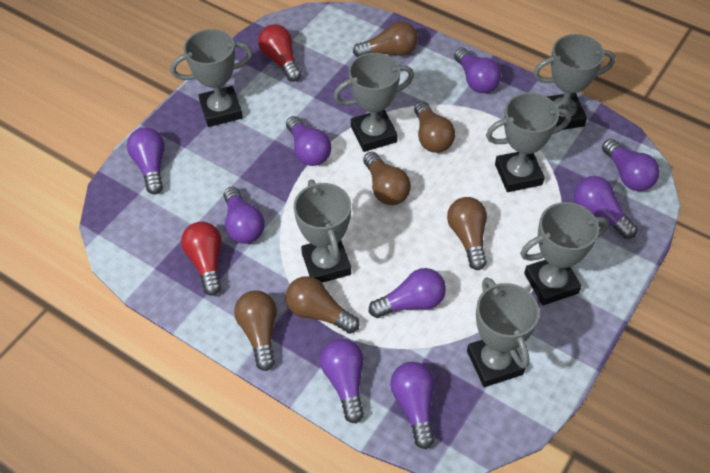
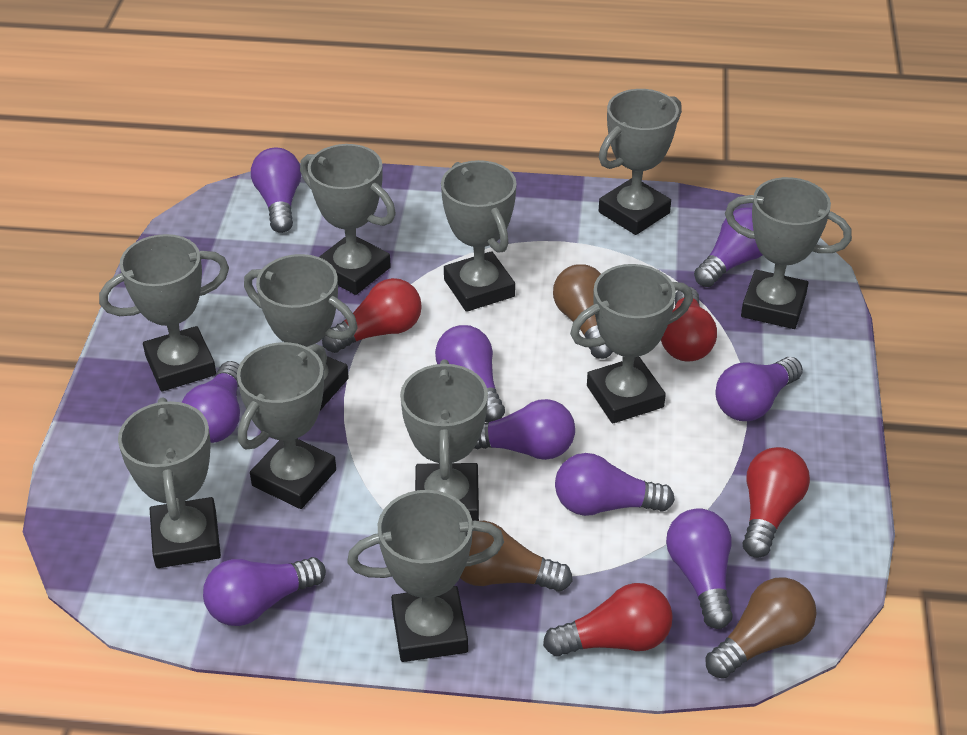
brown light bulb: 6 -> 3
grey trophy: 7 -> 11
red light bulb: 2 -> 4

